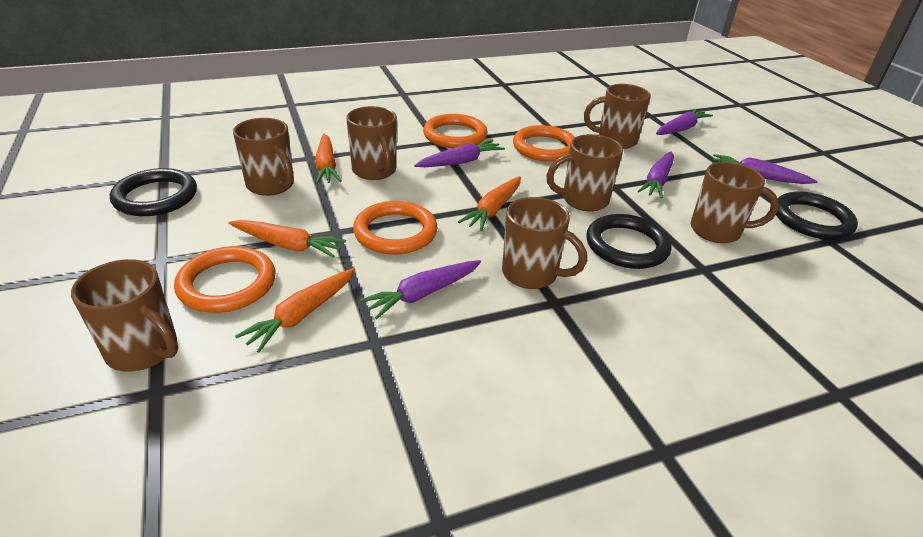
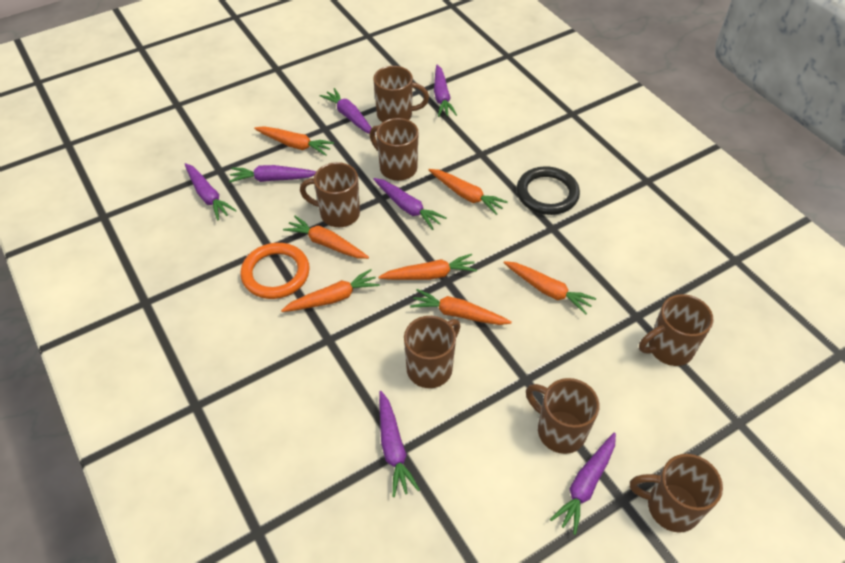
black ring: 3 -> 1
orange carrot: 4 -> 7
orange ring: 4 -> 1
purple carrot: 5 -> 7

